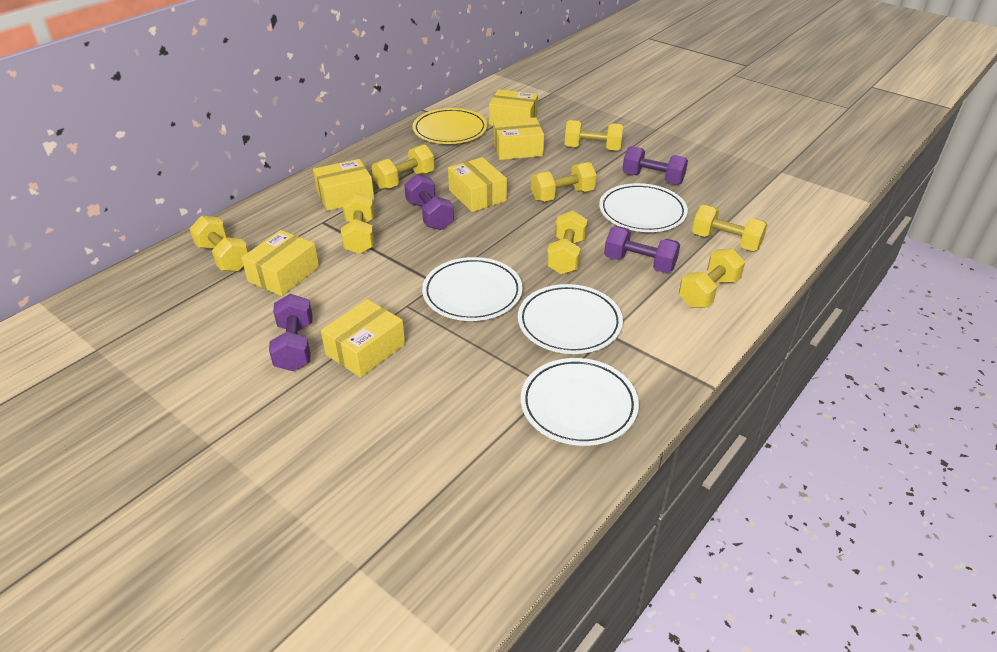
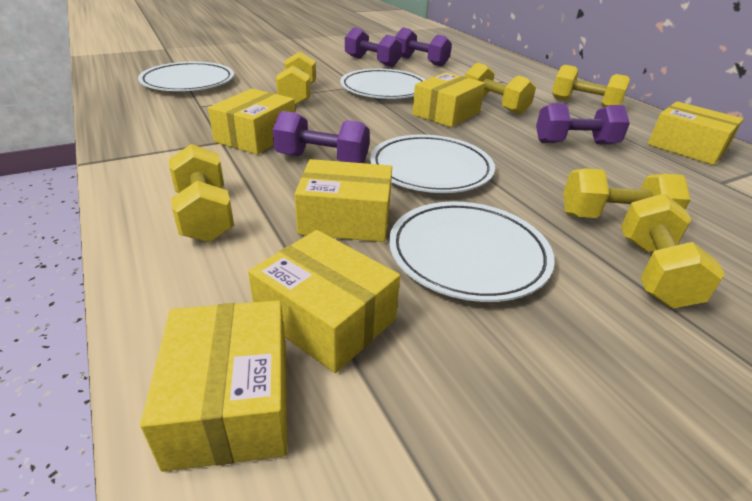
yellow dumbbell: 8 -> 6
yellow plate: 1 -> 0

